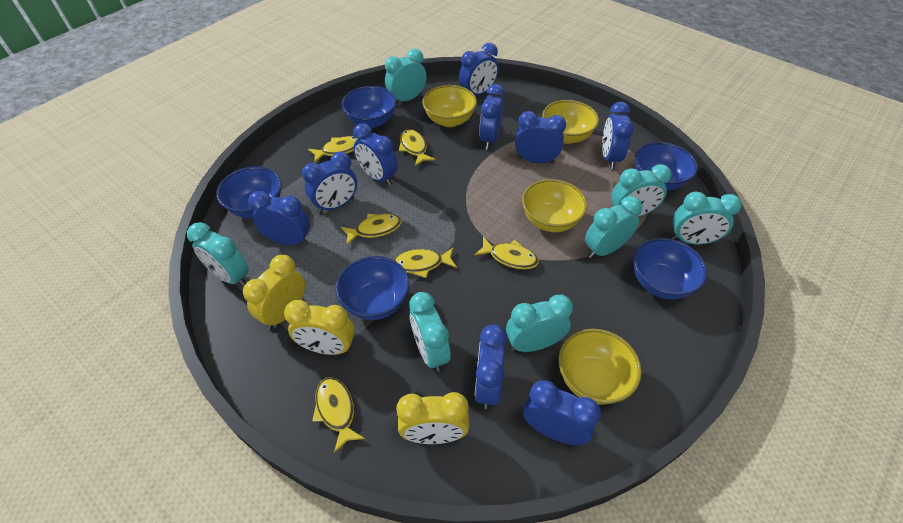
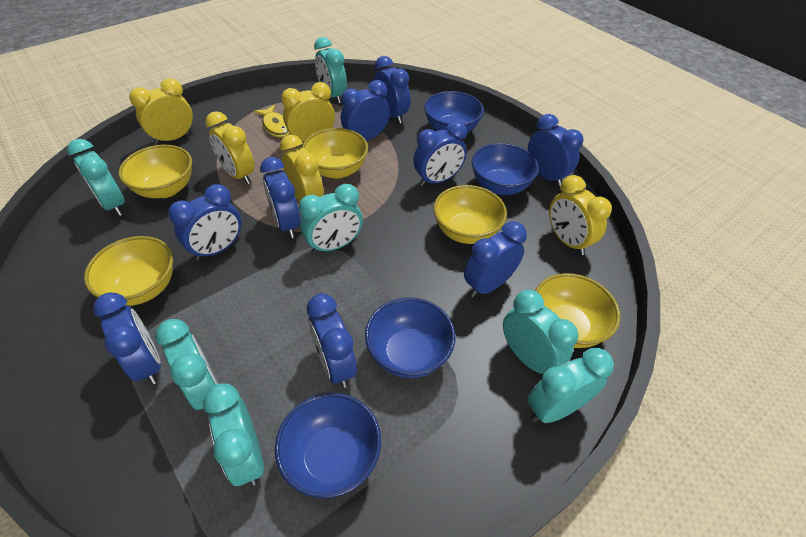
blue bowl: 5 -> 4
yellow bowl: 4 -> 5
yellow clock: 3 -> 5
yellow fish: 6 -> 1

